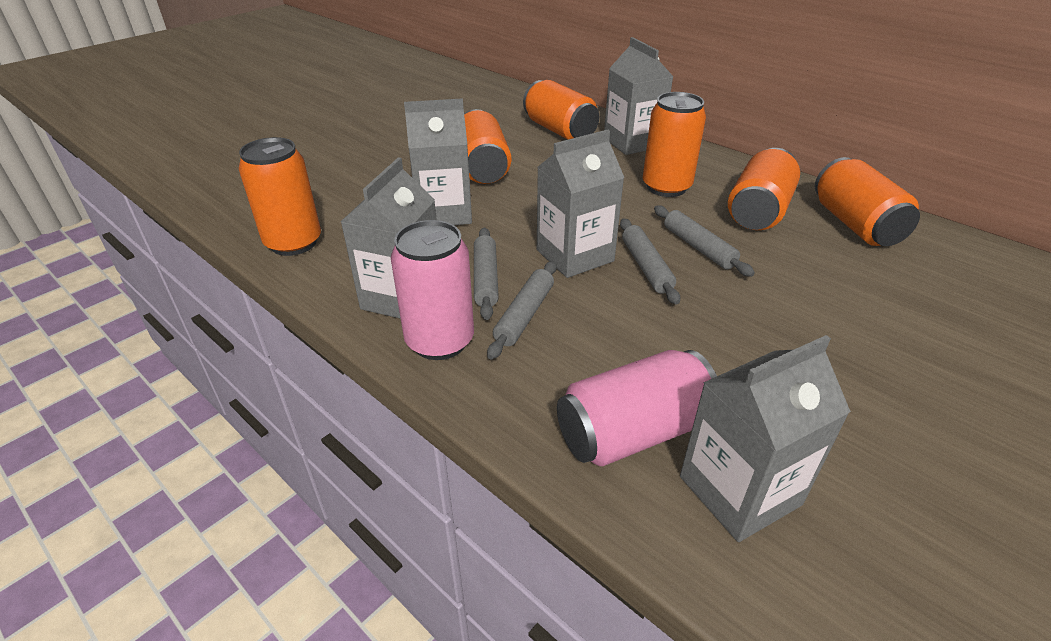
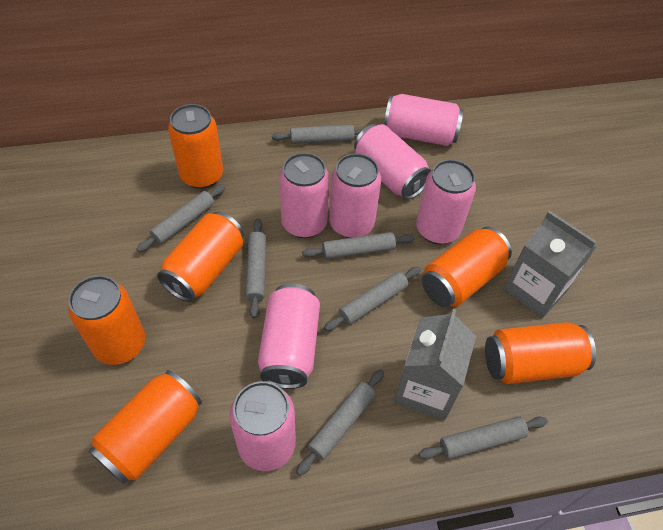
grey carton: 5 -> 2
grey rolling pin: 4 -> 7
pink can: 2 -> 7

